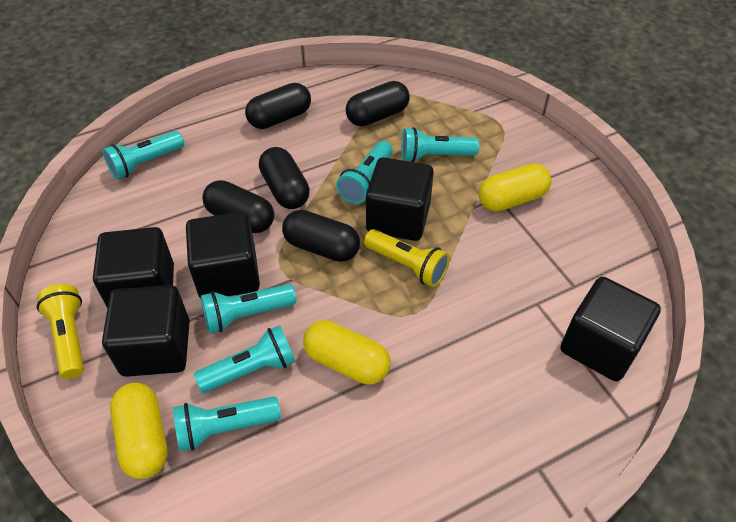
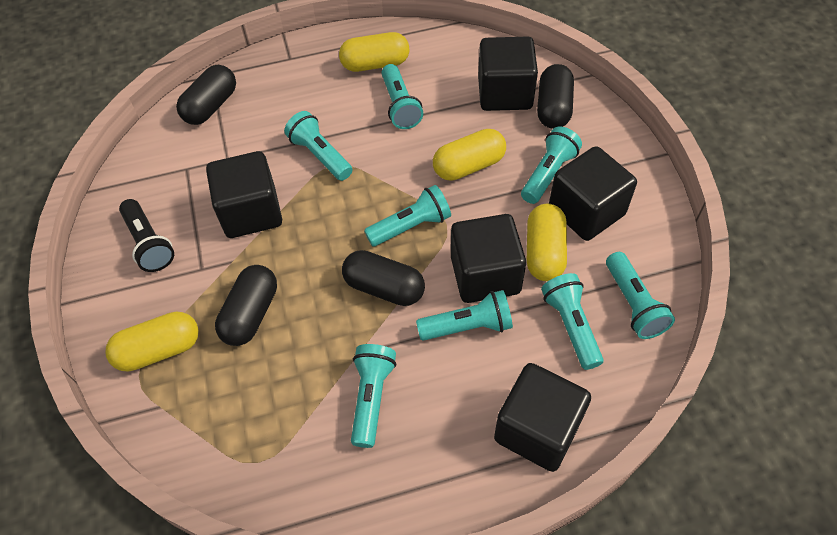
black capsule: 5 -> 4
black flashlight: 0 -> 1
turquoise flashlight: 6 -> 8
yellow capsule: 3 -> 4
yellow flashlight: 2 -> 0

